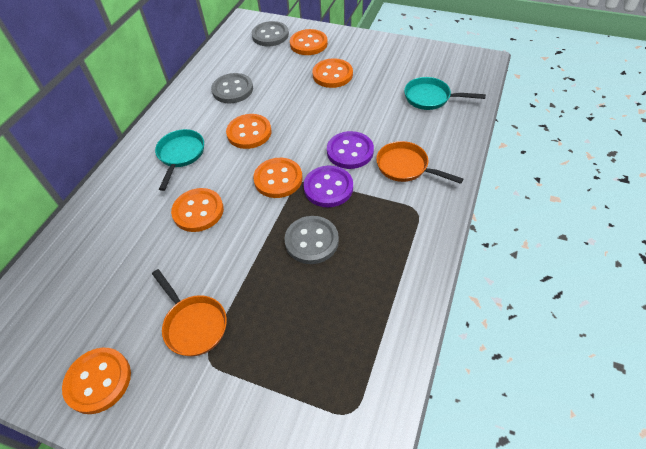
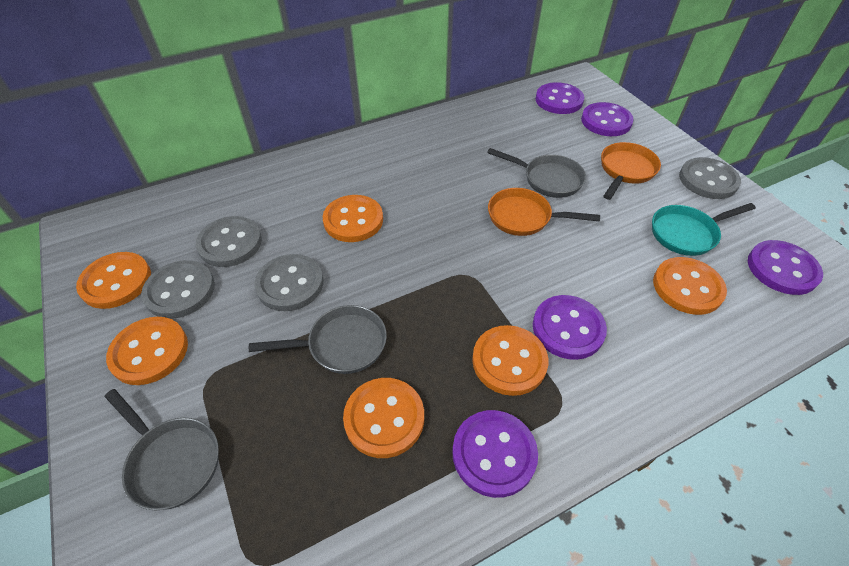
grey button: 3 -> 4
grey pan: 0 -> 3
purple button: 2 -> 5
turquoise pan: 2 -> 1

